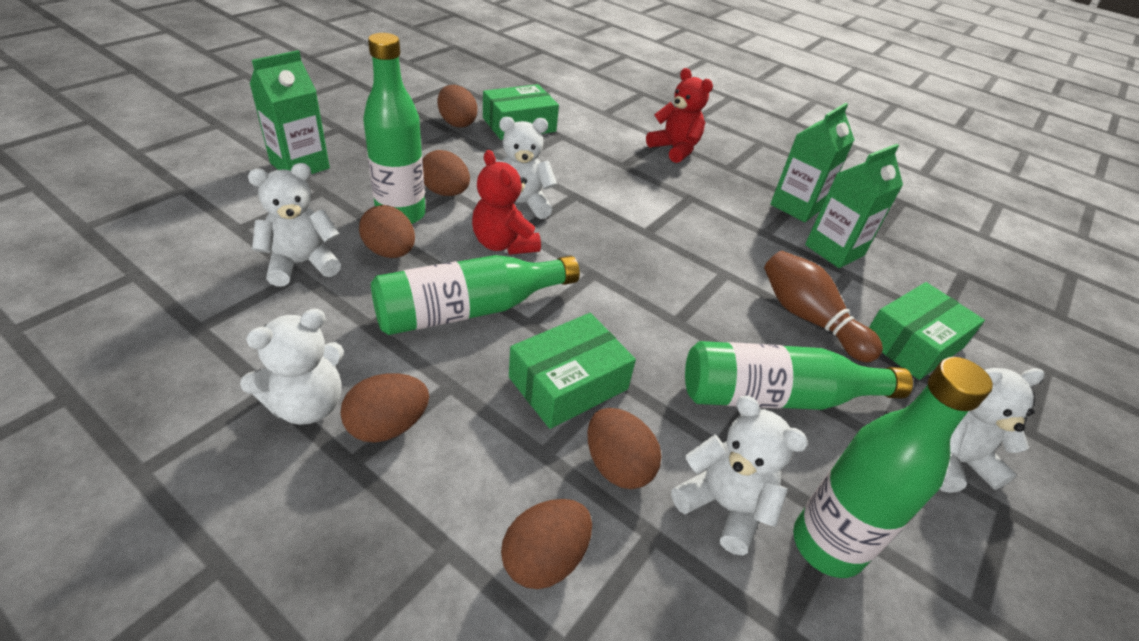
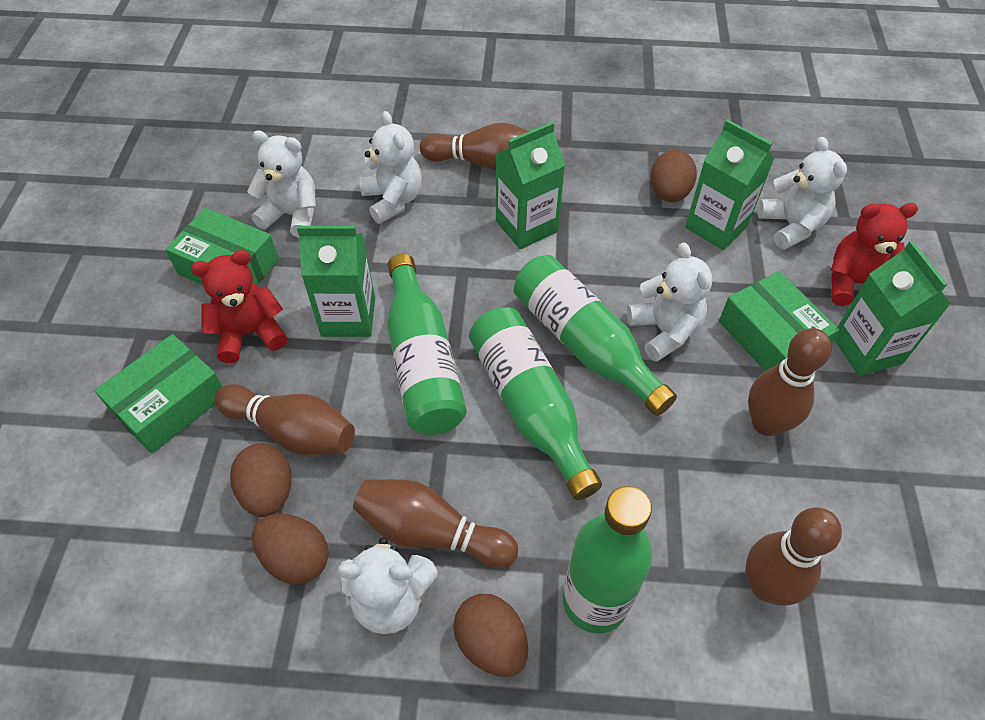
brown bowling pin: 1 -> 5
brown egg: 6 -> 4
green carton: 3 -> 4

